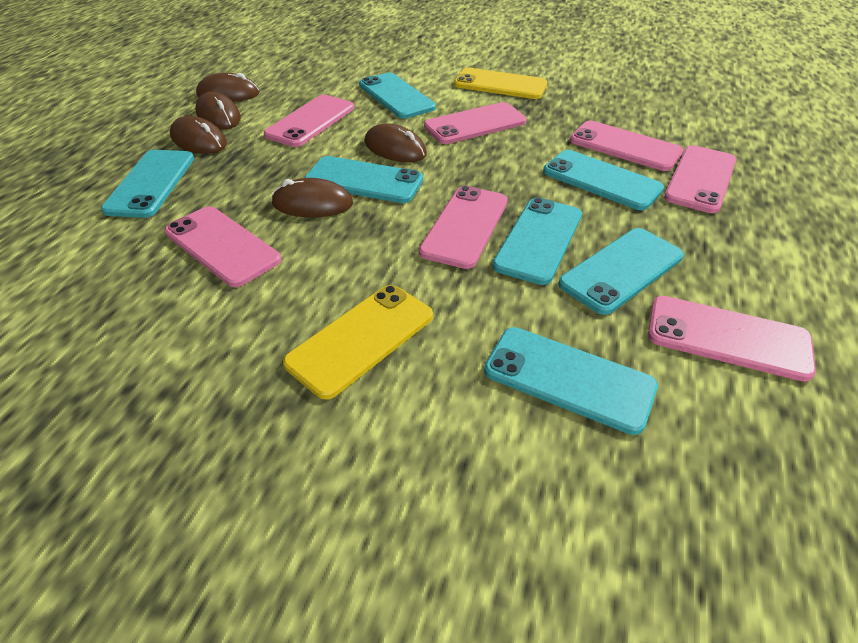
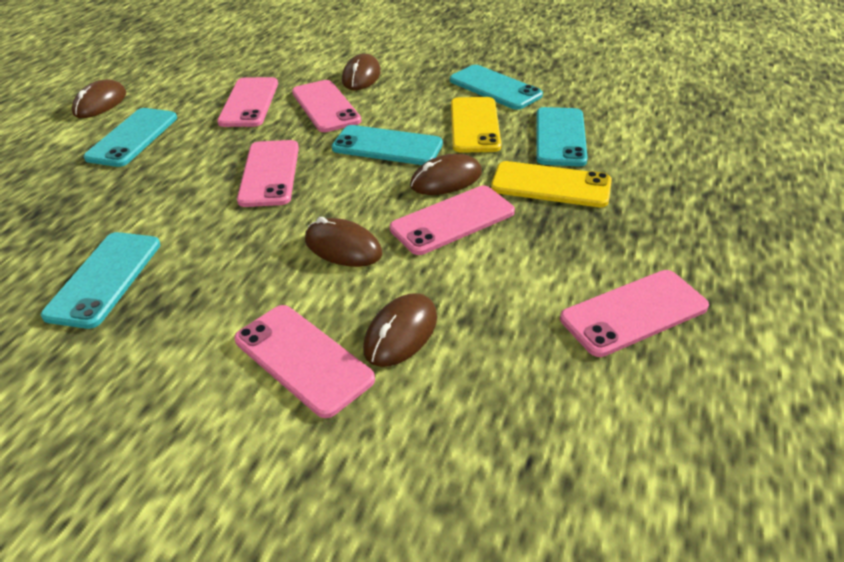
pink phone: 7 -> 6
turquoise phone: 7 -> 5

